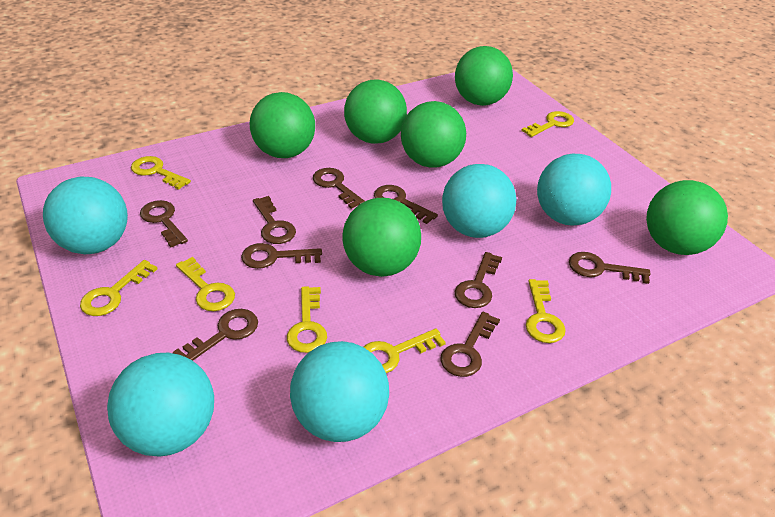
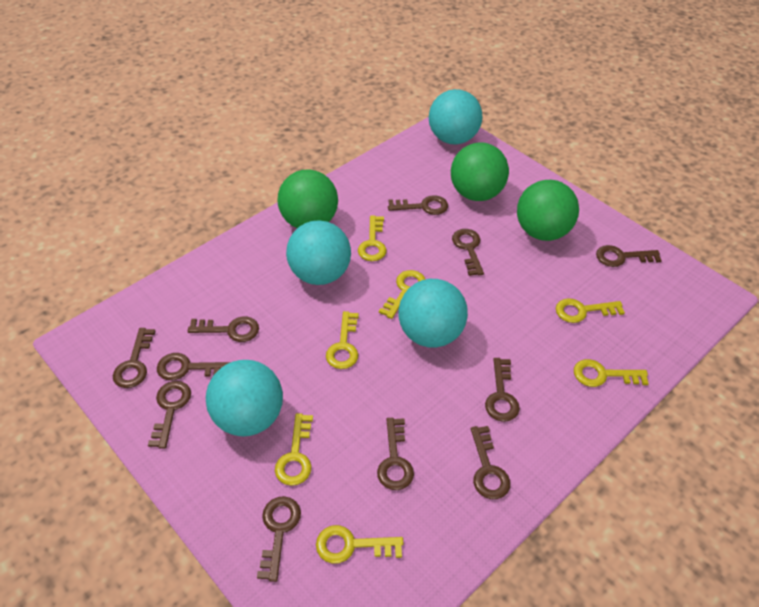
brown key: 9 -> 11
green ball: 6 -> 3
turquoise ball: 5 -> 4

